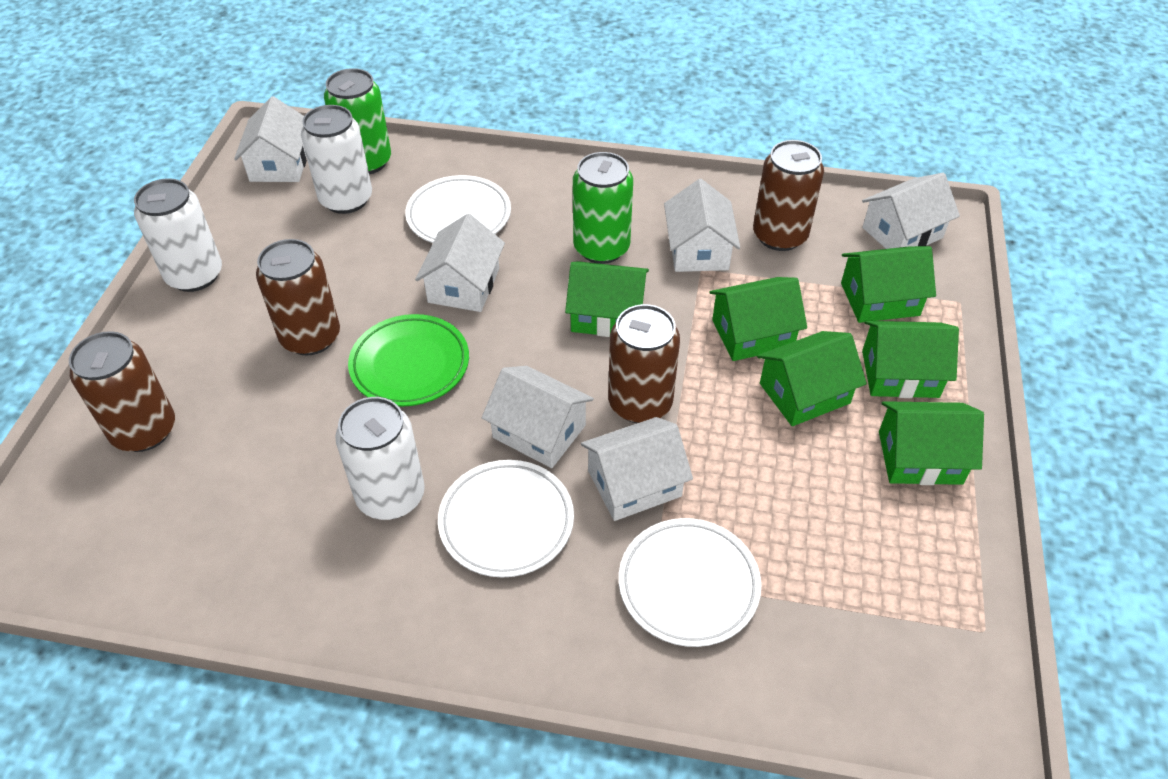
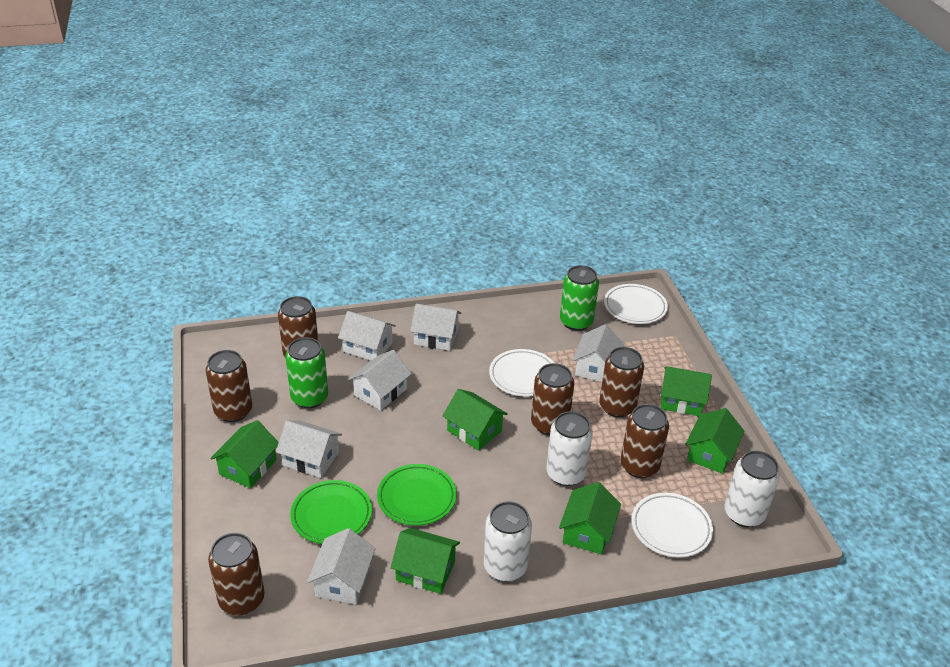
brown can: 4 -> 6
green plate: 1 -> 2

